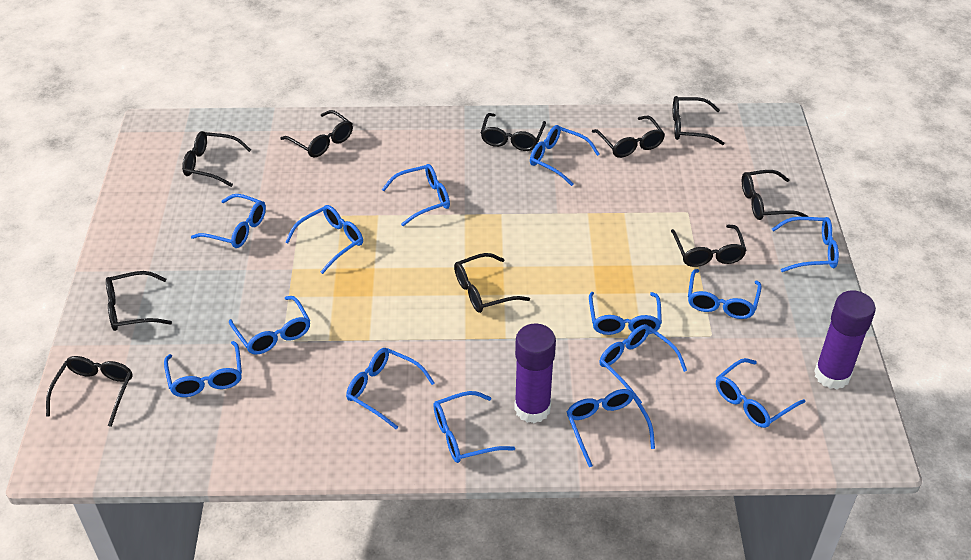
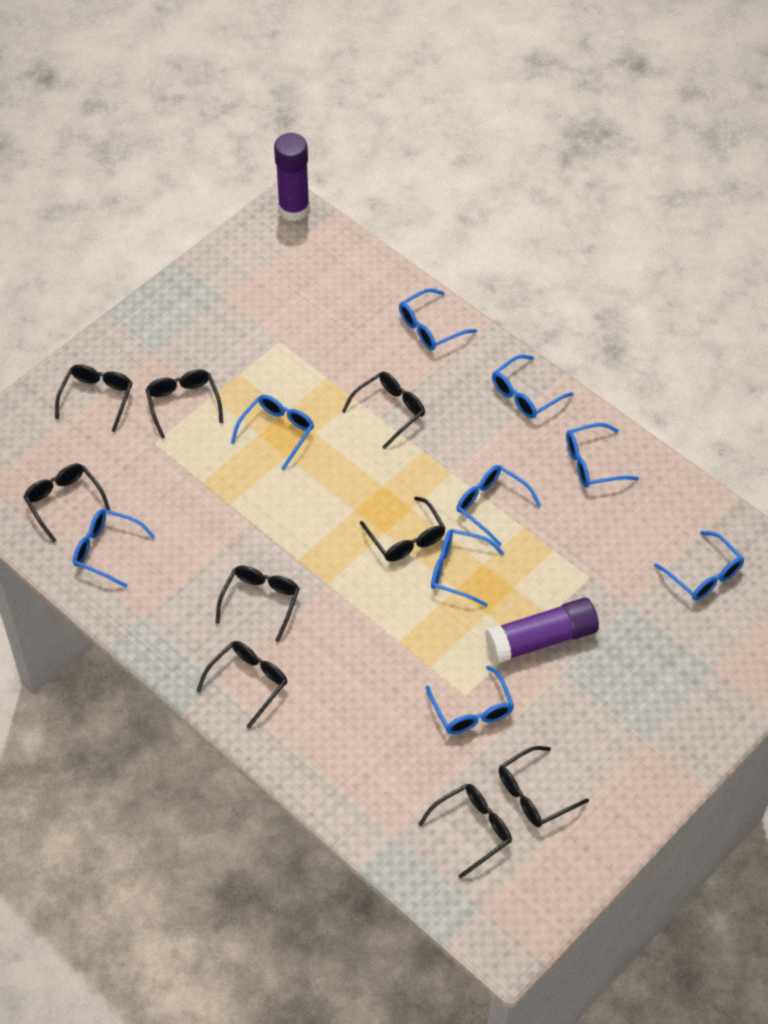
black glasses: 10 -> 9
blue glasses: 14 -> 9

